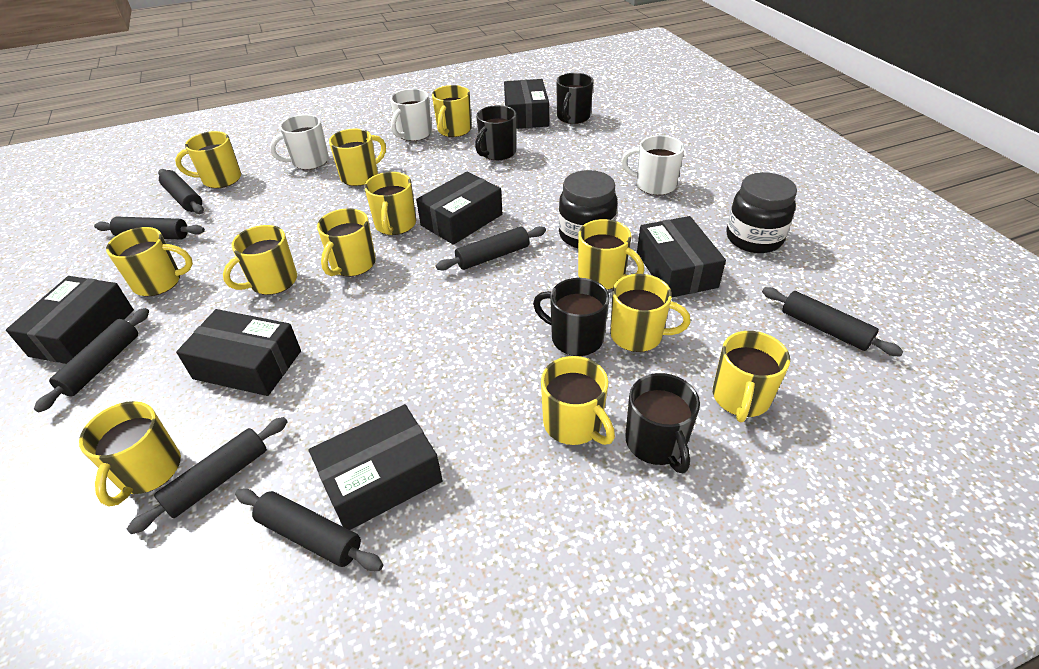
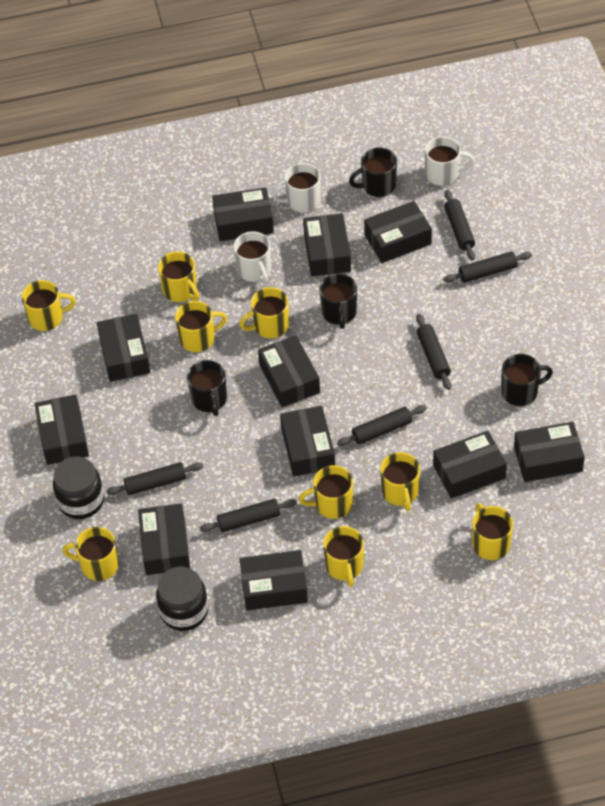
black box: 6 -> 11
black rolling pin: 7 -> 6
yellow mug: 12 -> 9

